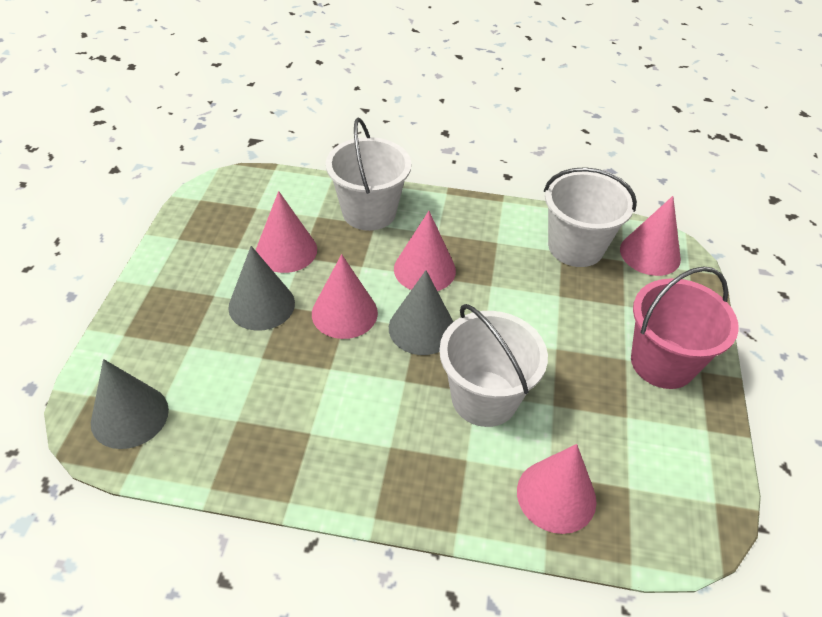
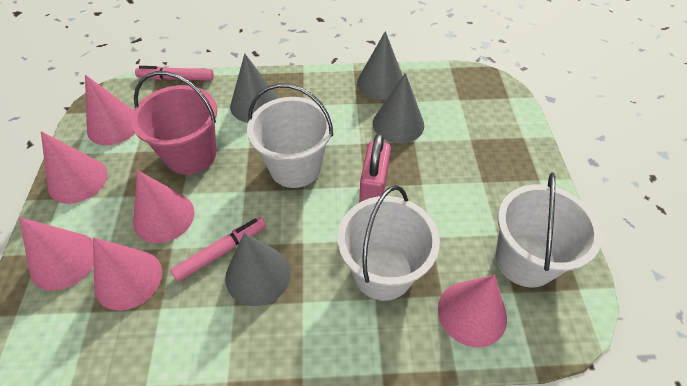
grey cone: 3 -> 4
pink cone: 5 -> 6
pink marker: 0 -> 2
pink padlock: 0 -> 1

